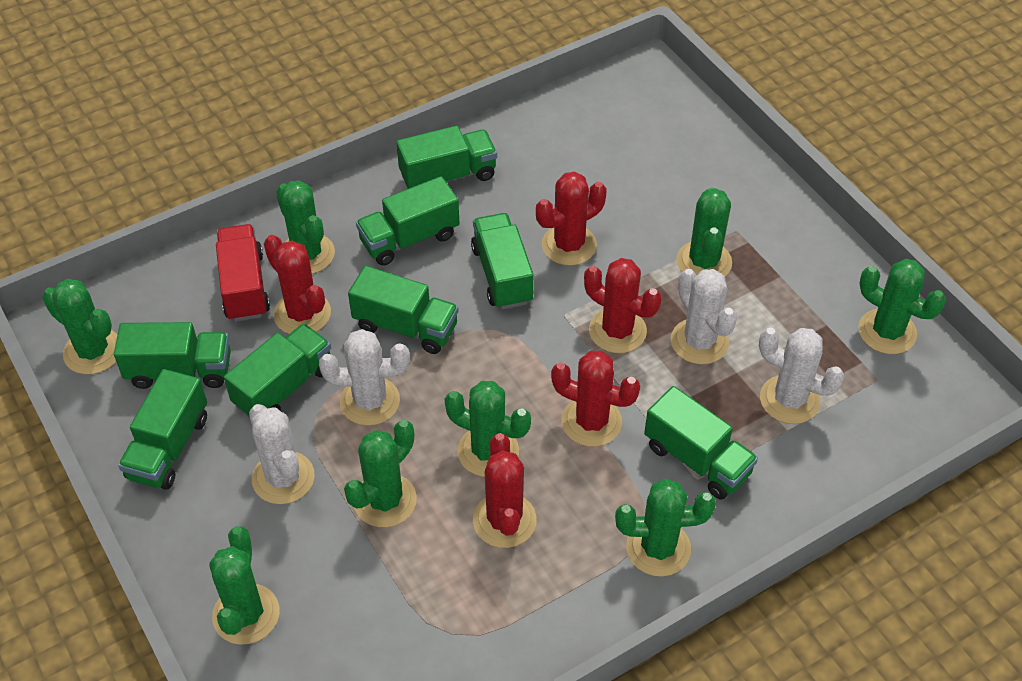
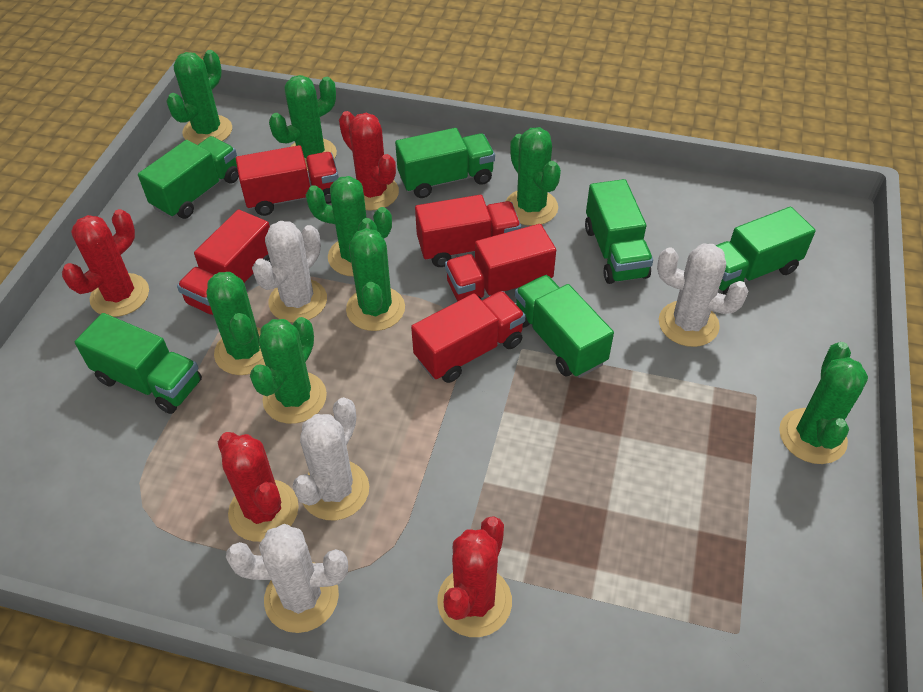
green truck: 8 -> 6
red cactus: 5 -> 4
red truck: 1 -> 5

